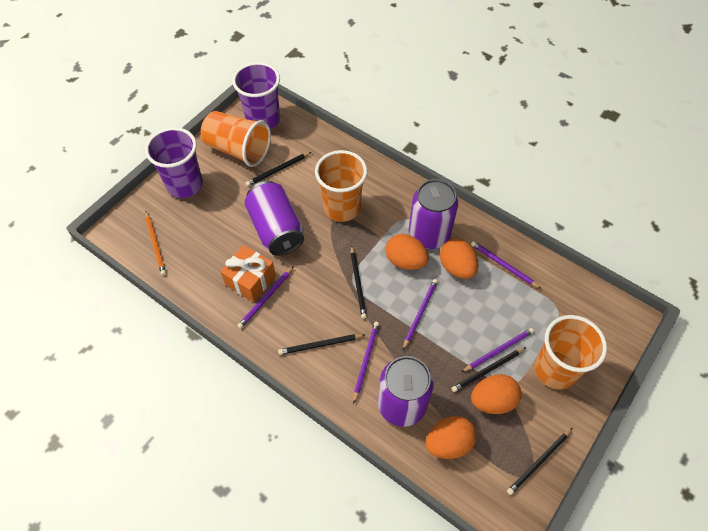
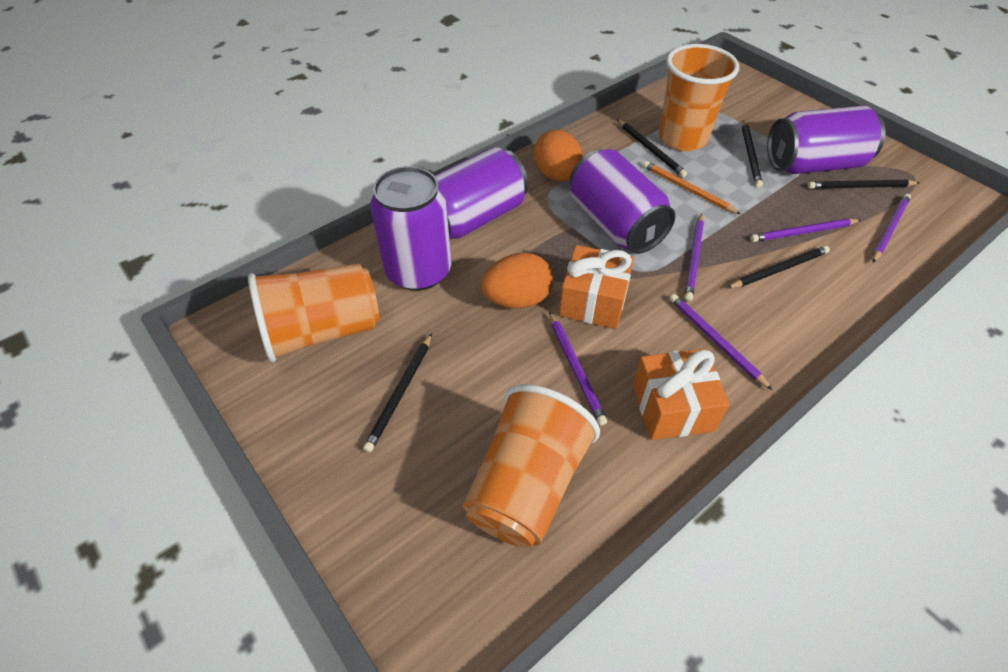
orange egg: 4 -> 2
orange gift: 1 -> 2
purple can: 3 -> 4
purple cup: 2 -> 0

